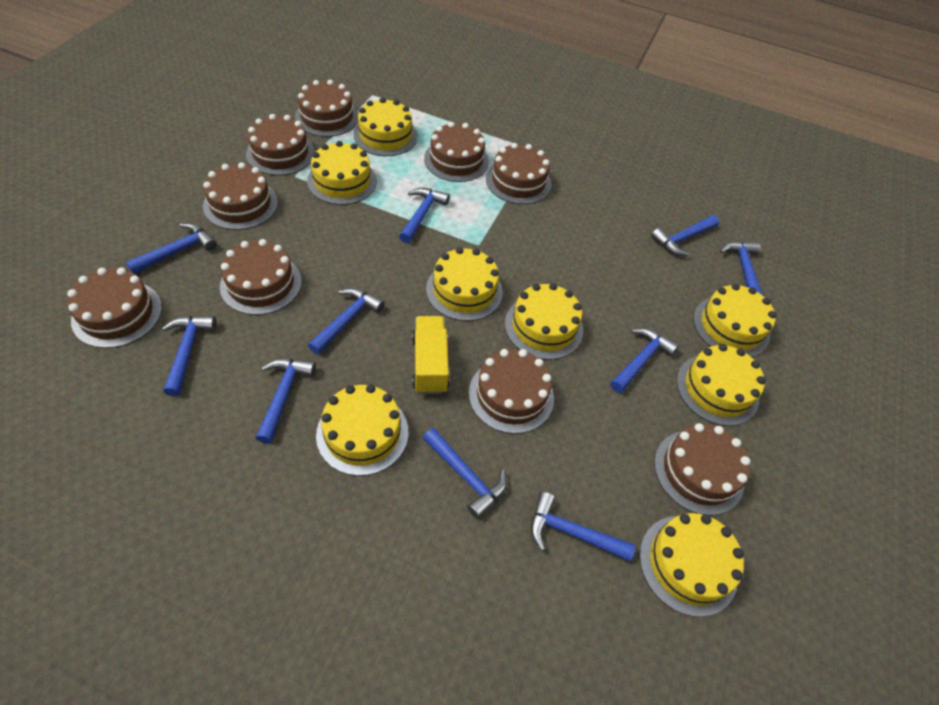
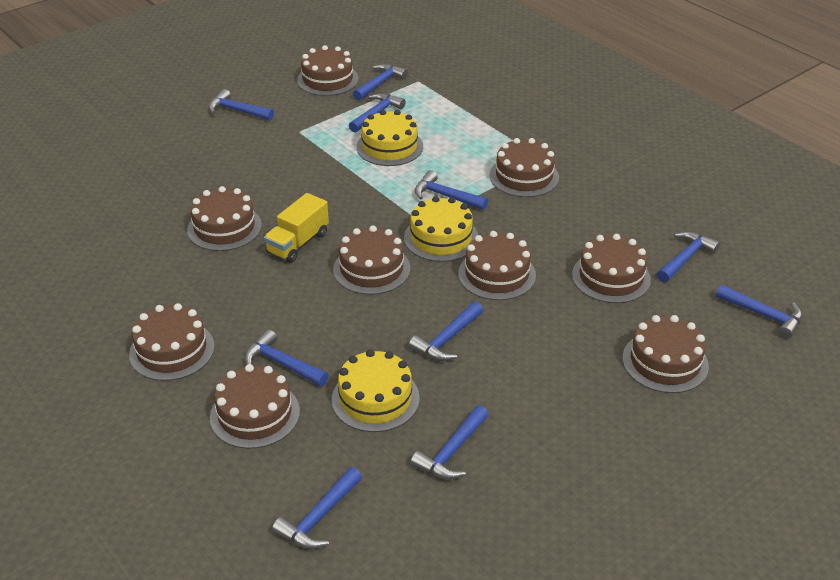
yellow cake: 8 -> 3

